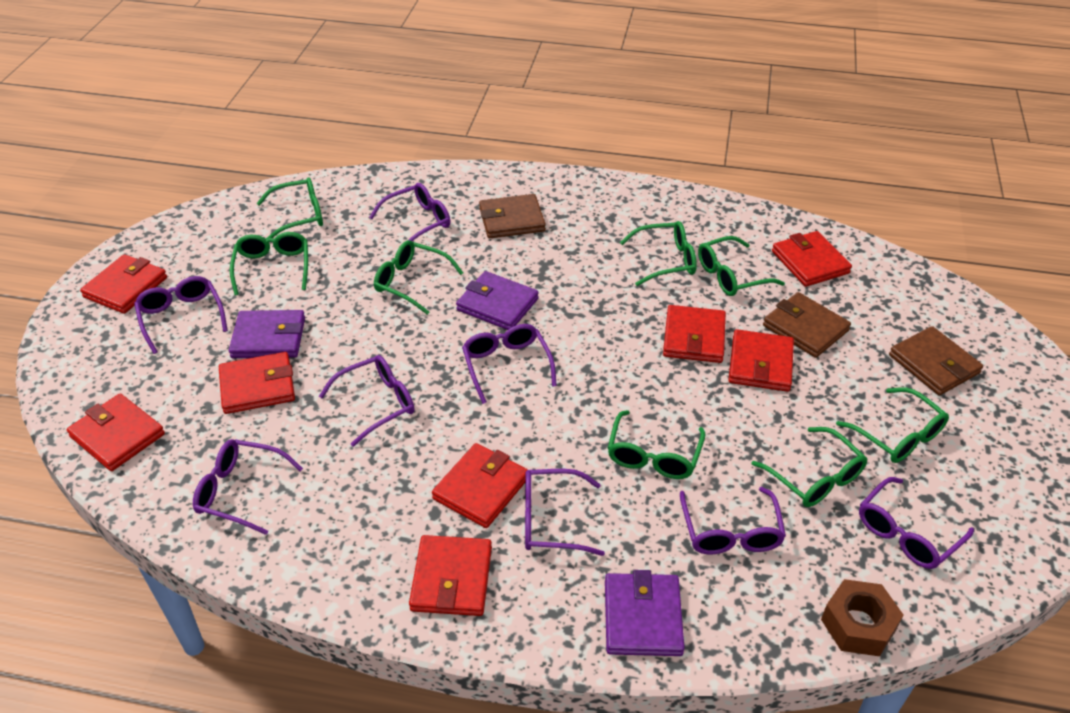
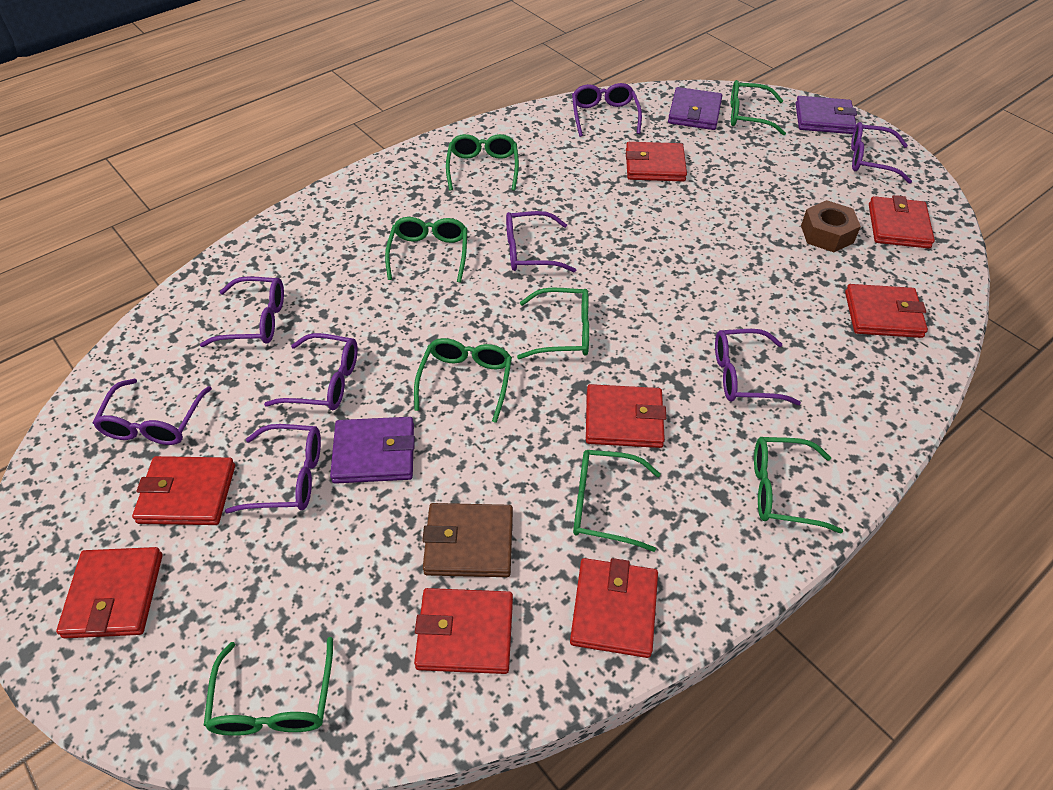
brown wallet: 3 -> 1

